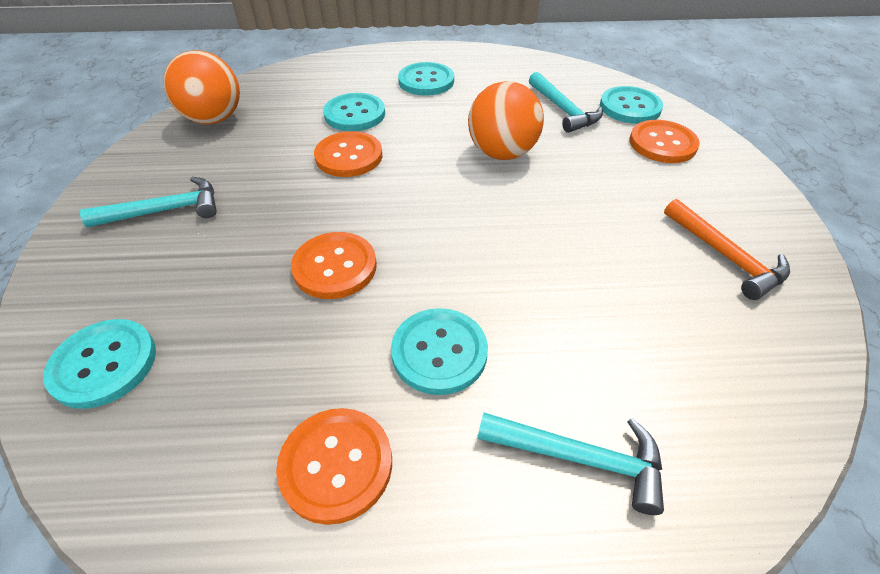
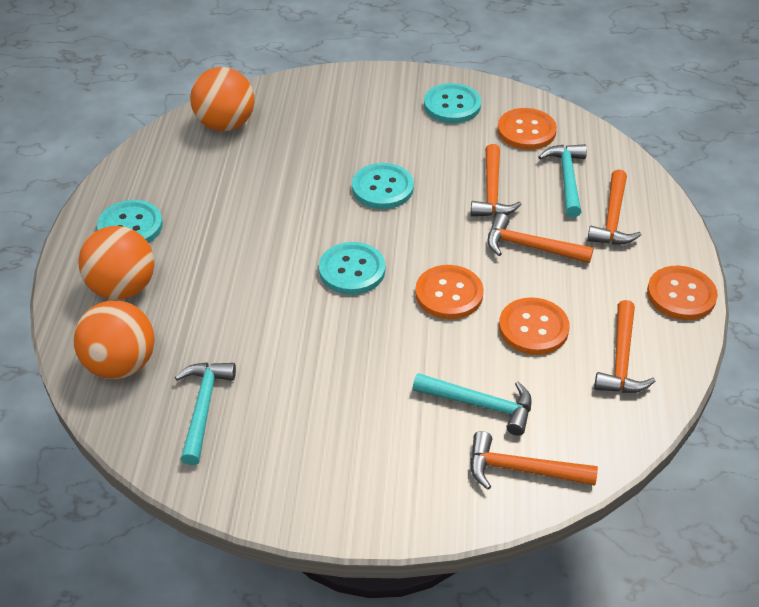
orange ball: 2 -> 3
orange hammer: 1 -> 5
turquoise button: 5 -> 4

